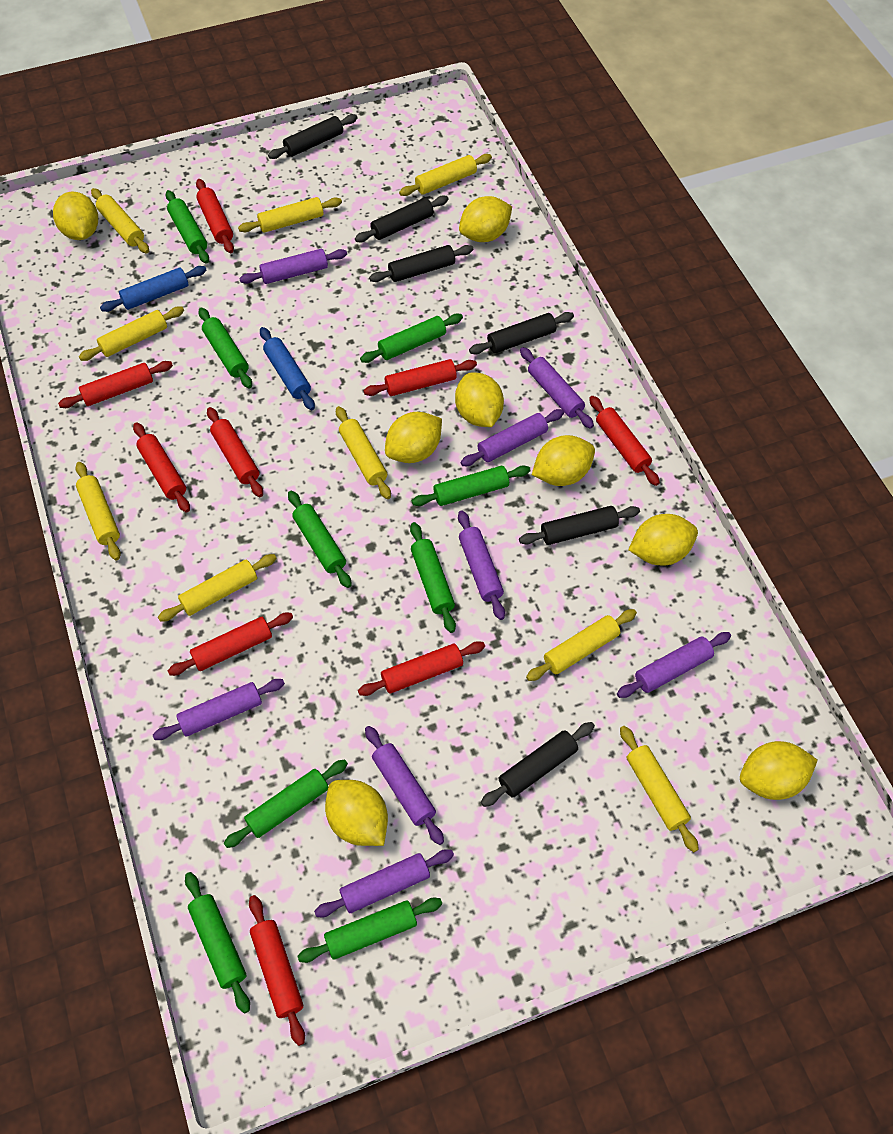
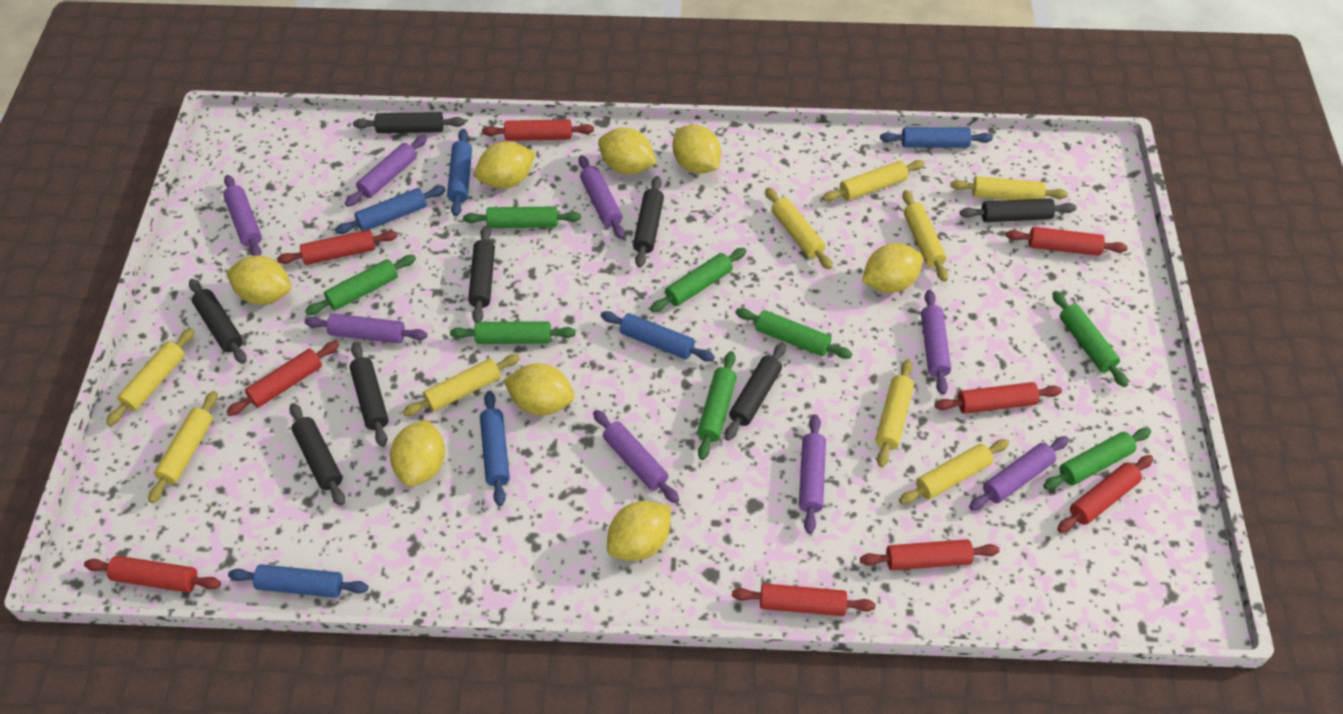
black rolling pin: 6 -> 8
blue rolling pin: 2 -> 6
green rolling pin: 9 -> 8

